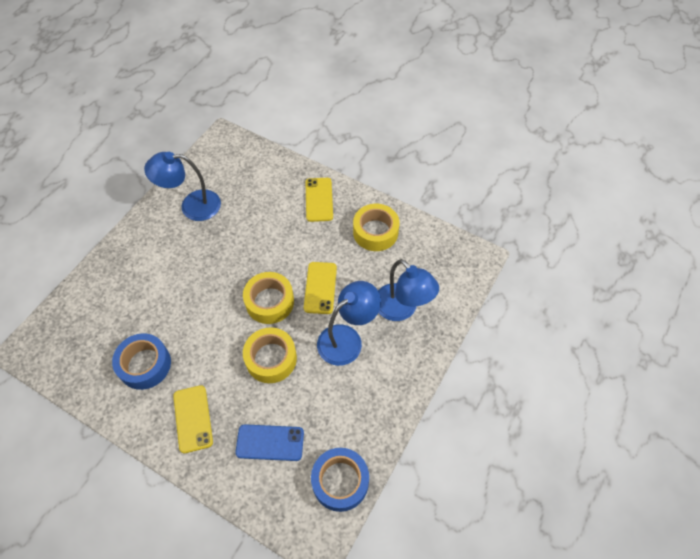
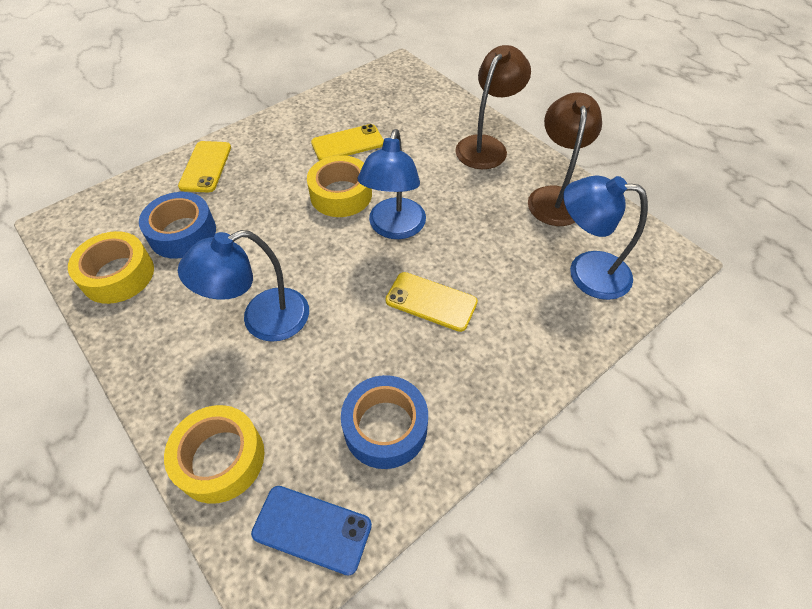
brown lamp: 0 -> 2

